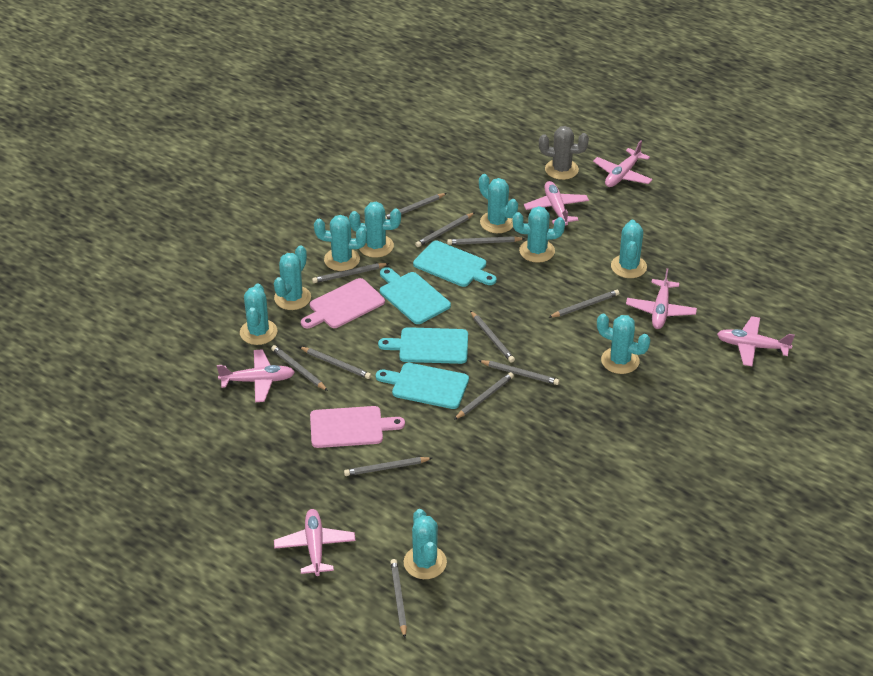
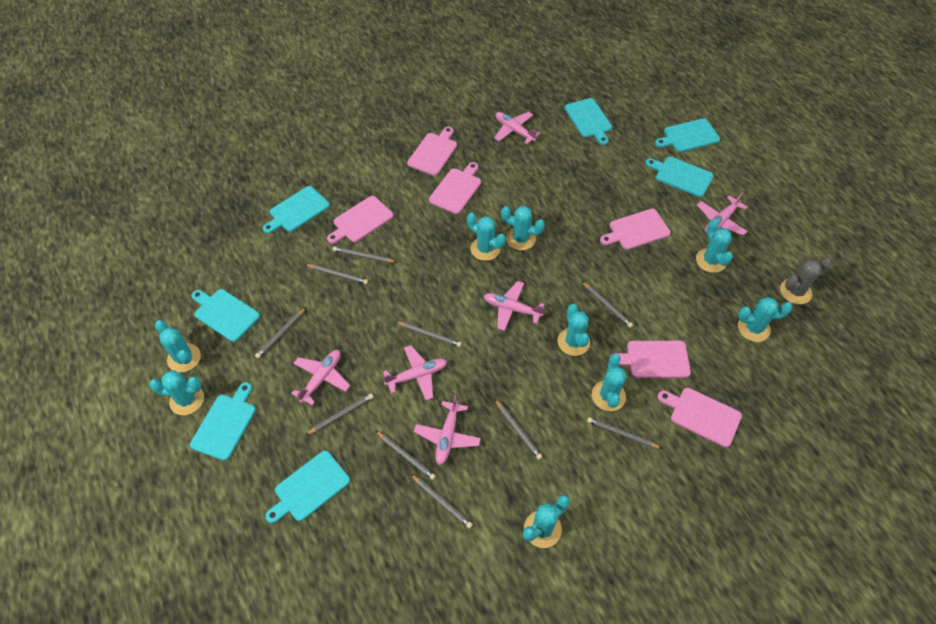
grey pencil: 12 -> 10
pink cutting board: 2 -> 6
turquoise cutting board: 4 -> 7

